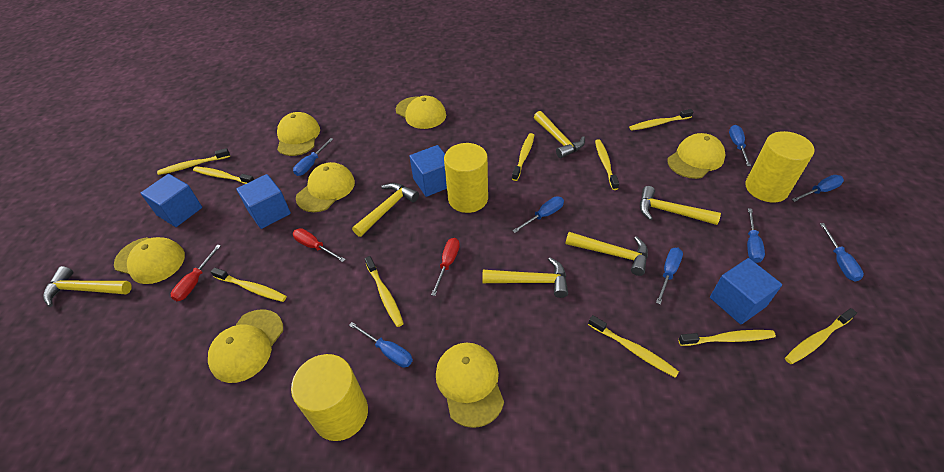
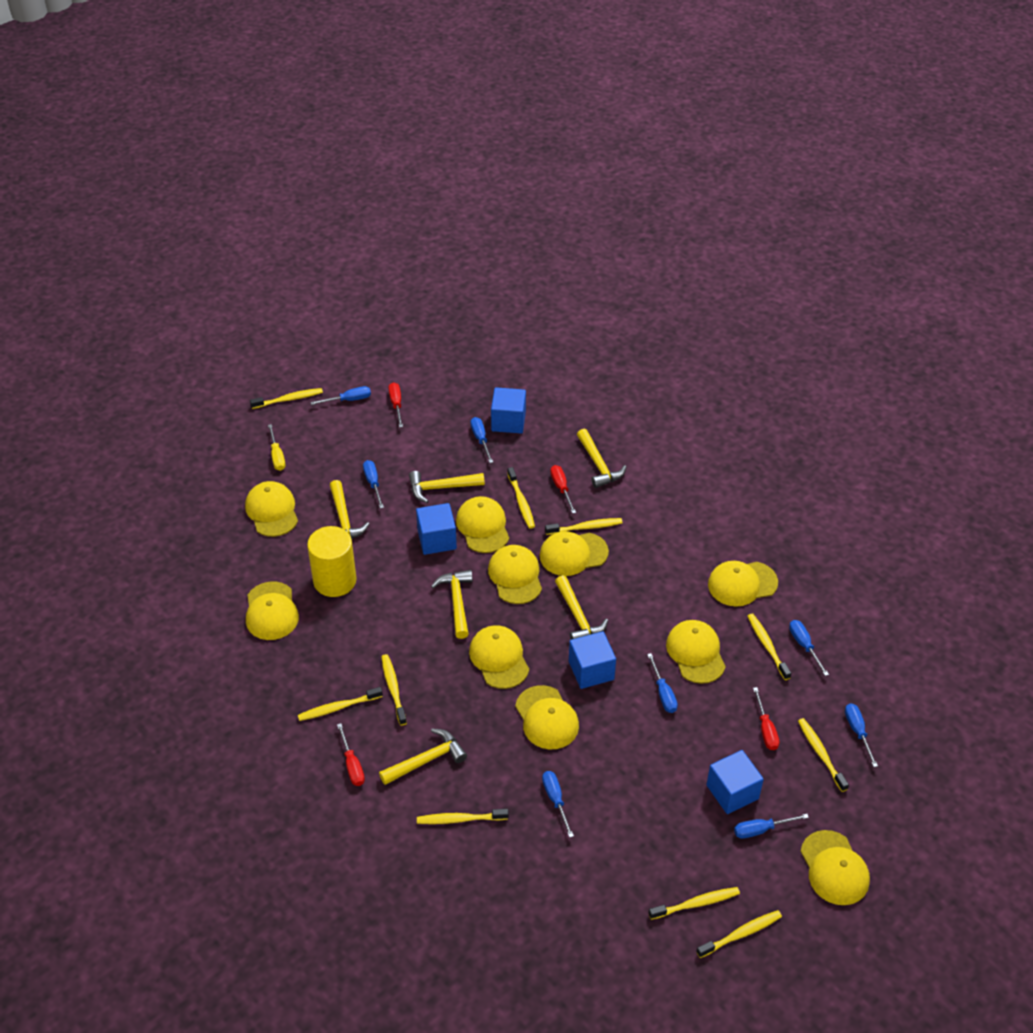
red screwdriver: 3 -> 4
yellow cap: 7 -> 10
yellow cylinder: 3 -> 1
yellow screwdriver: 0 -> 1

